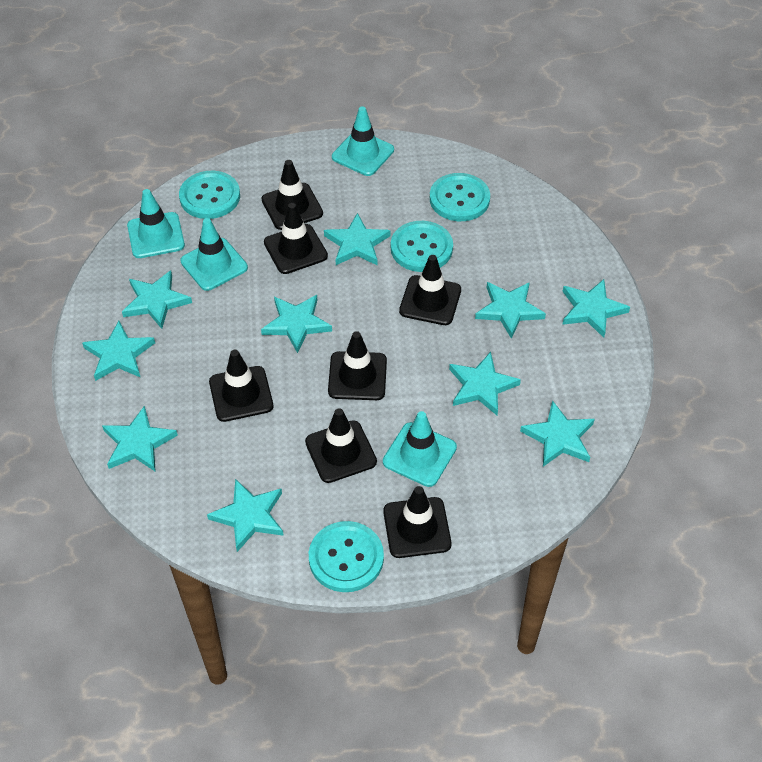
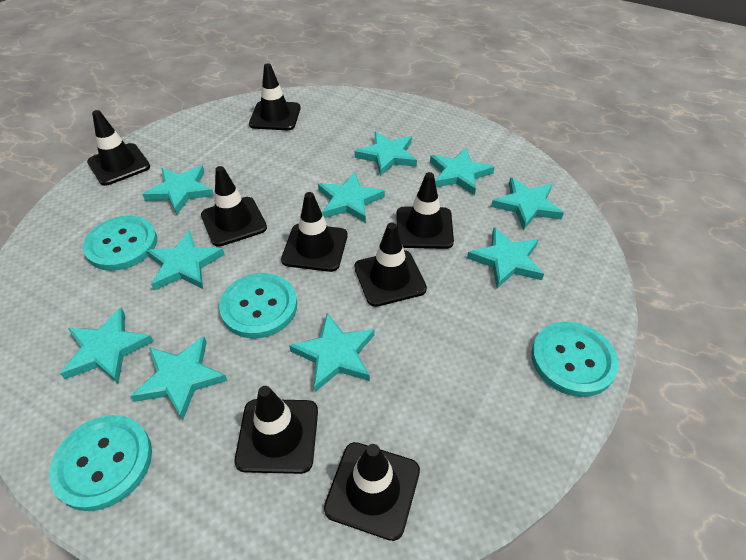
black traffic cone: 7 -> 8
turquoise traffic cone: 4 -> 0

